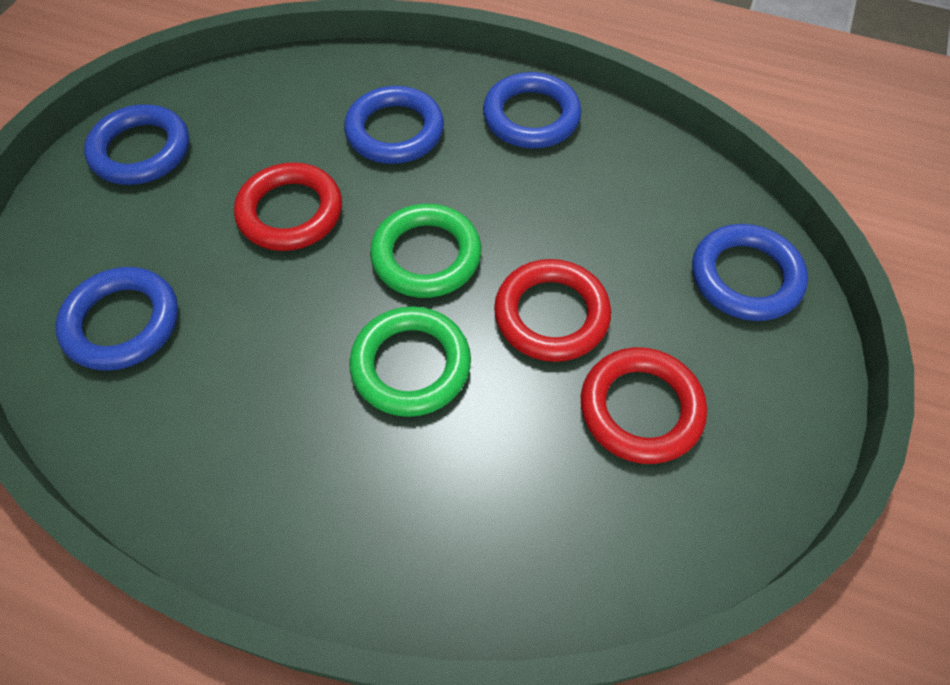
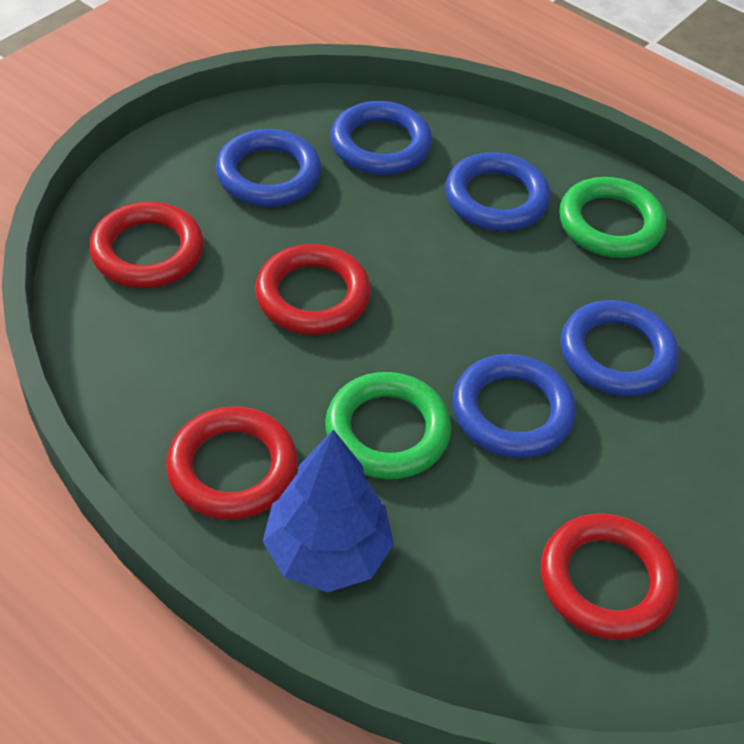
blue tree: 0 -> 1
red ring: 3 -> 4

